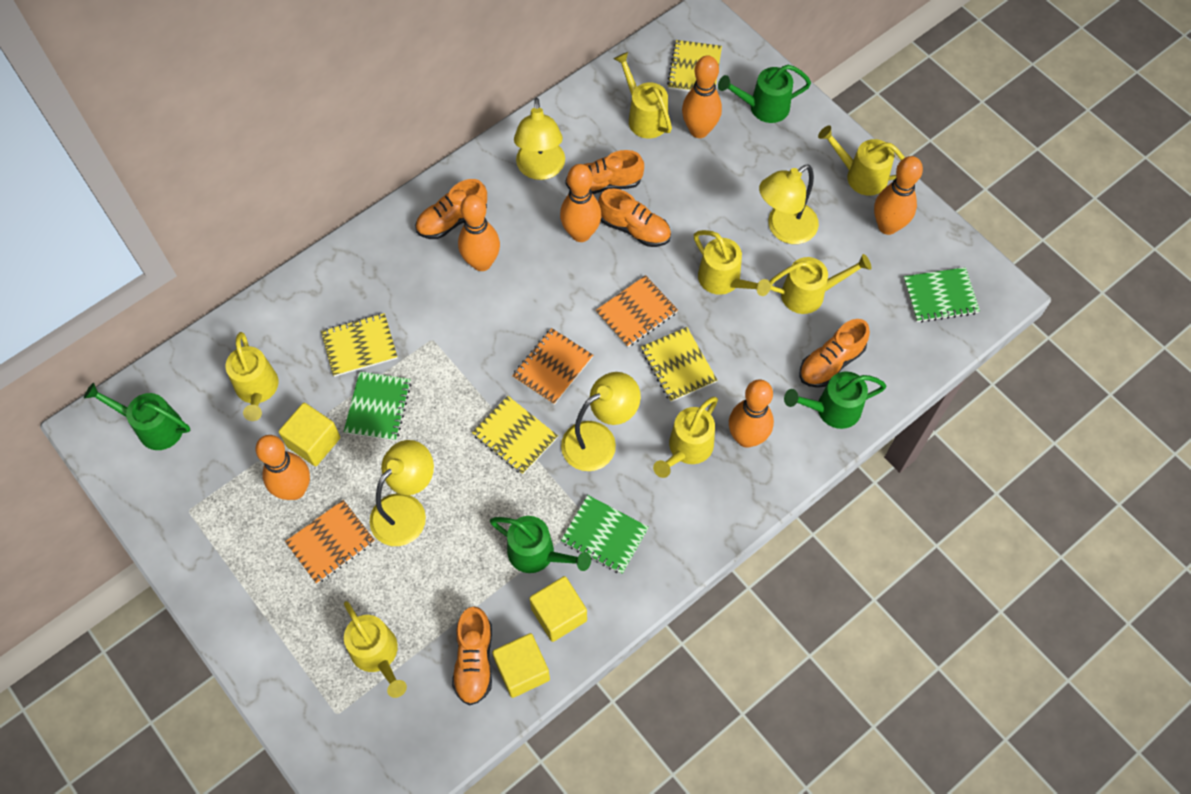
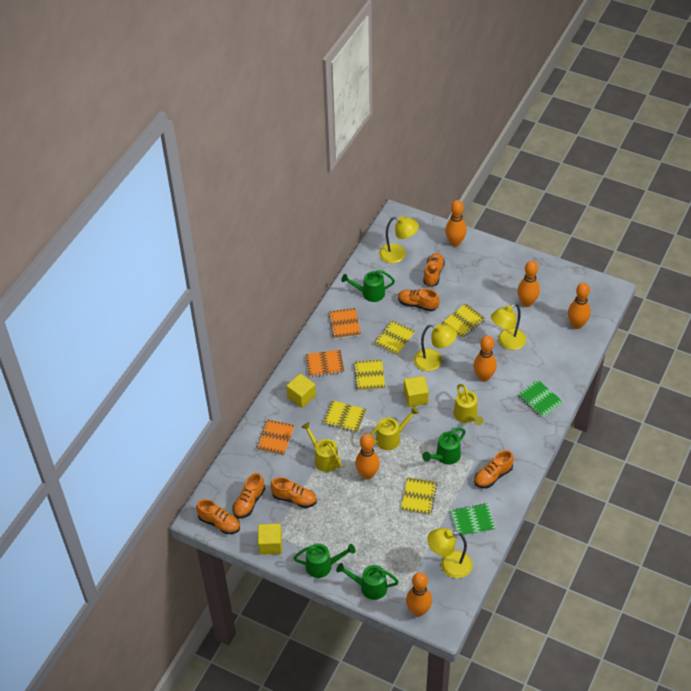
green notebook: 3 -> 2
orange shoe: 5 -> 6
yellow notebook: 4 -> 5
yellow watering can: 7 -> 3

